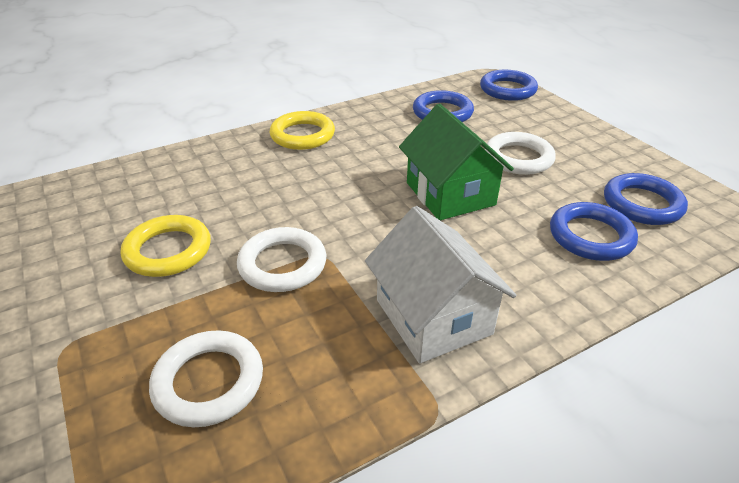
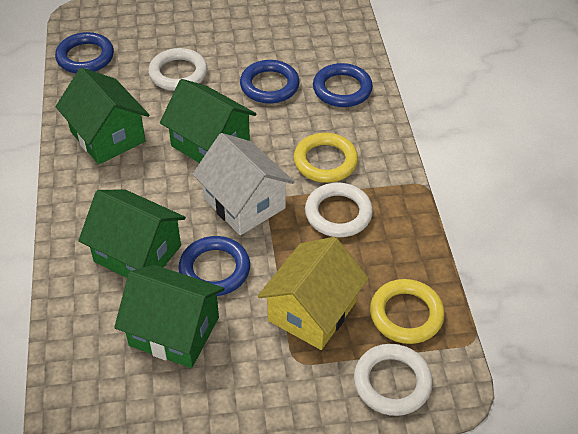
green house: 1 -> 4
yellow house: 0 -> 1

